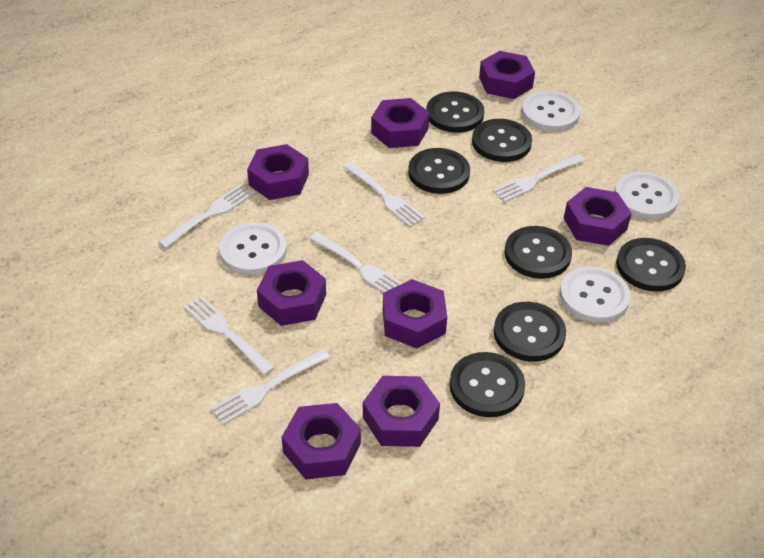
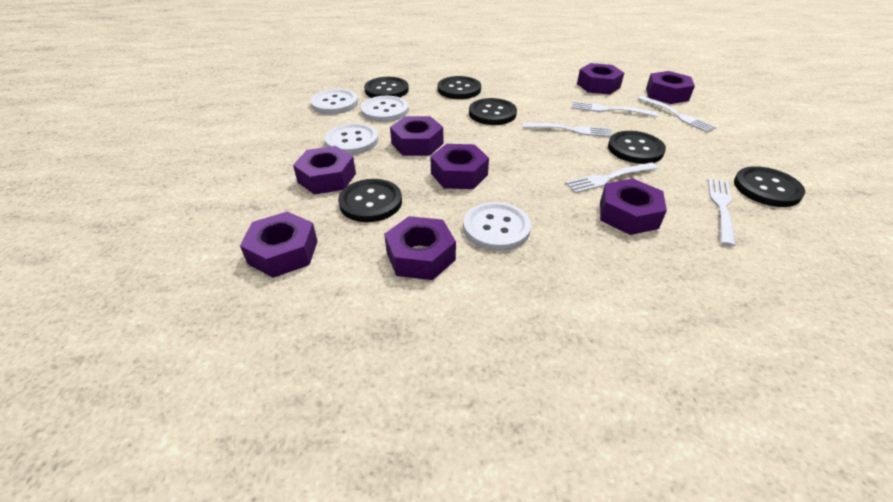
black button: 7 -> 6
white fork: 6 -> 5

